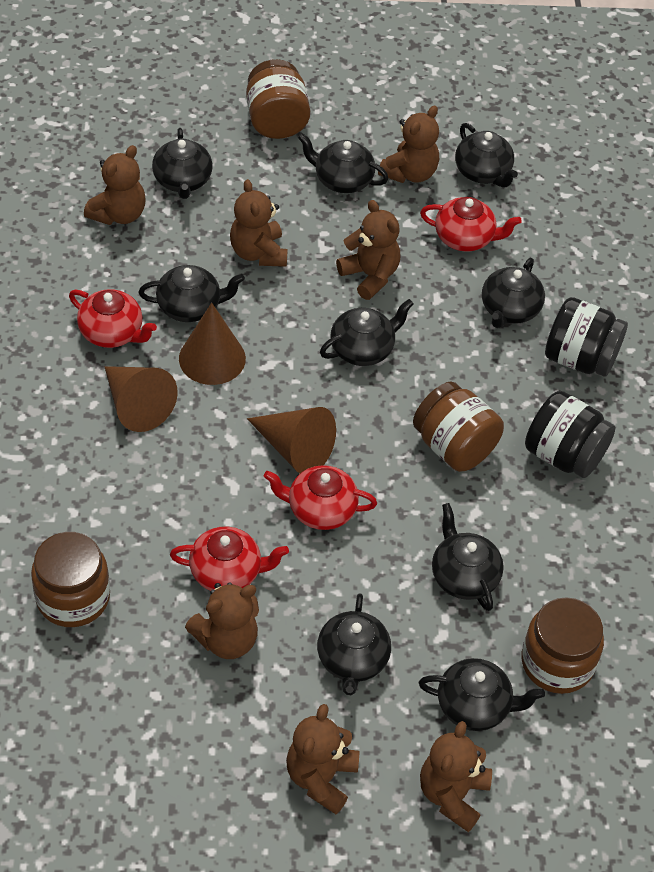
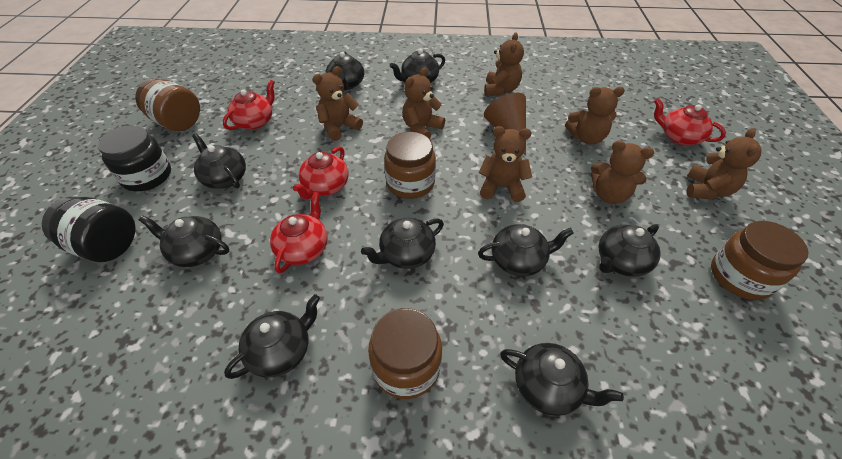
brown cone: 3 -> 1

